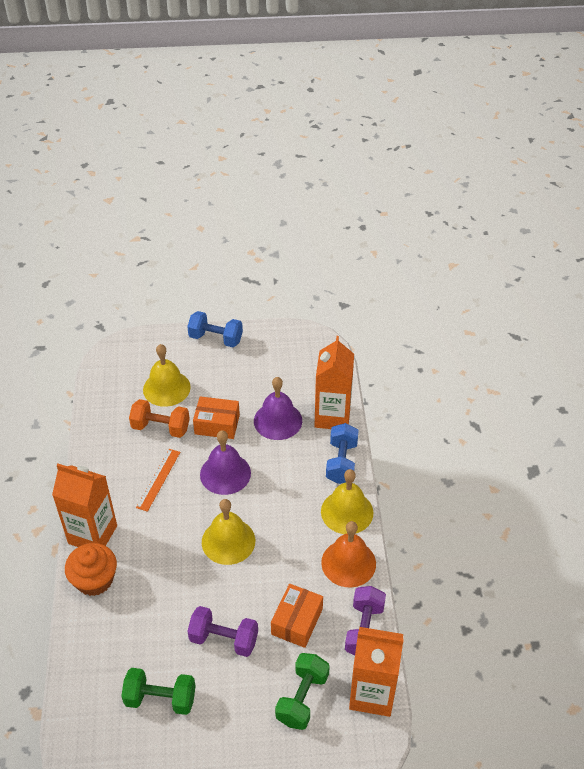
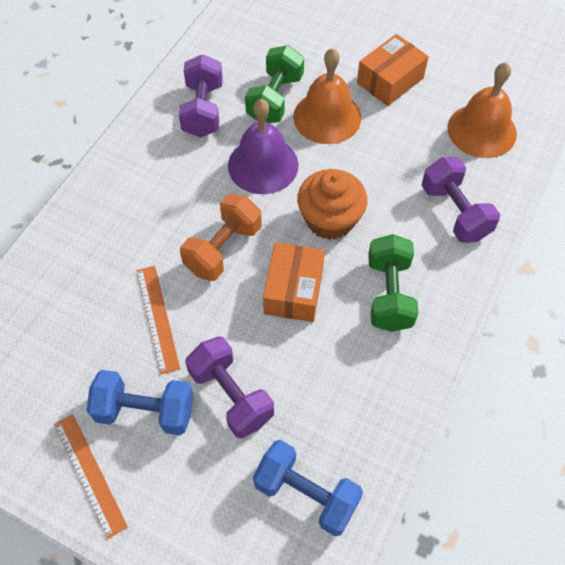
orange bell: 1 -> 2
orange carton: 3 -> 0
orange ruler: 1 -> 2
purple bell: 2 -> 1
purple dumbbell: 2 -> 3
yellow bell: 3 -> 0

